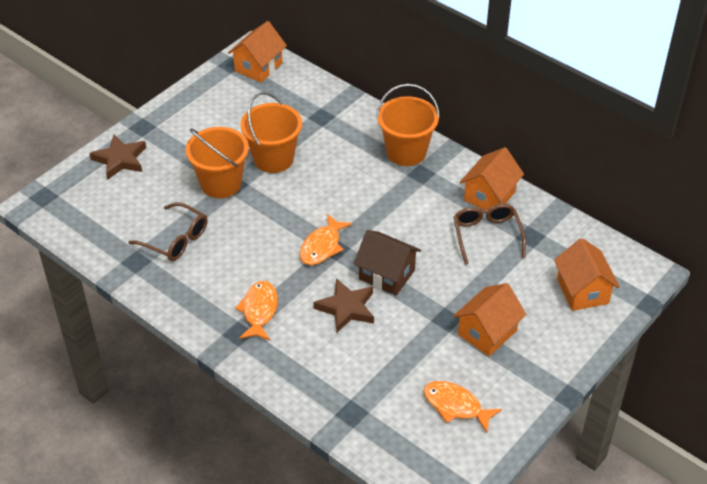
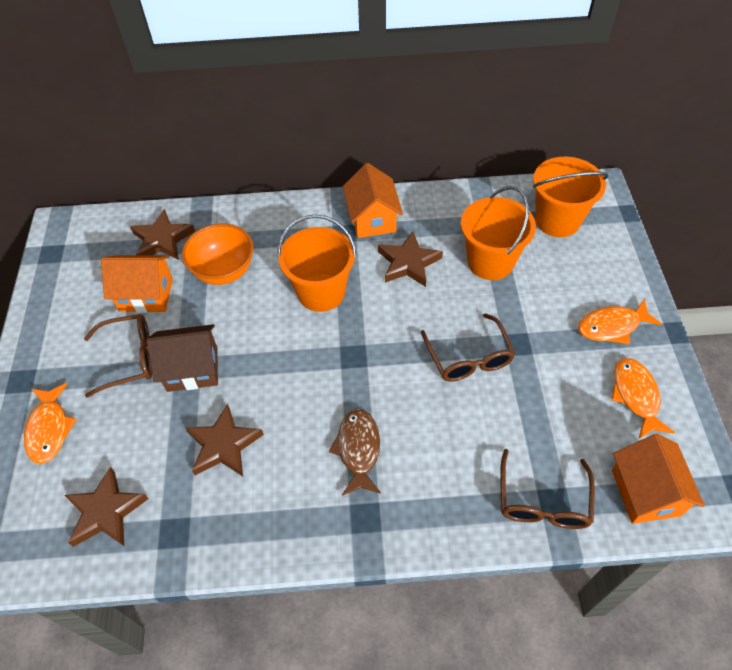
brown fish: 0 -> 1
brown glasses: 2 -> 3
brown star: 2 -> 4
orange bowl: 0 -> 1
orange house: 4 -> 3

